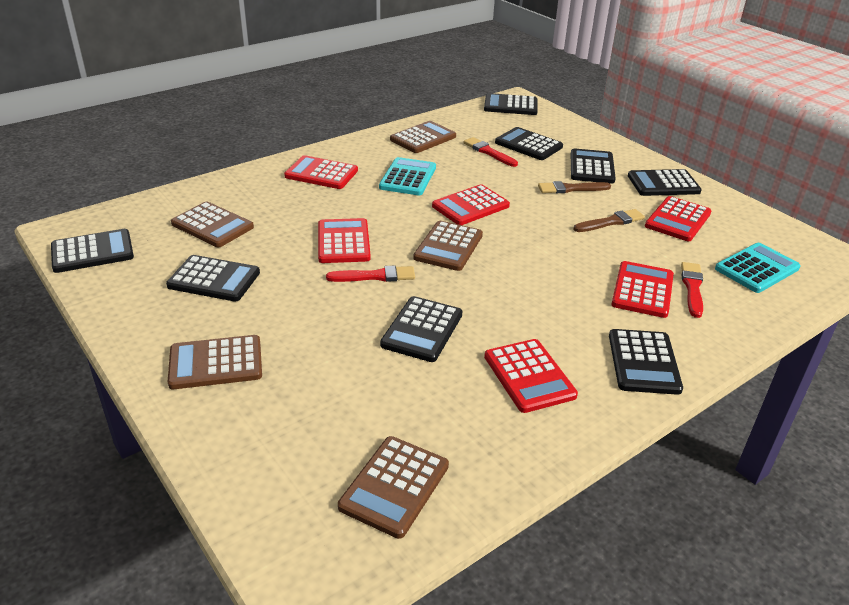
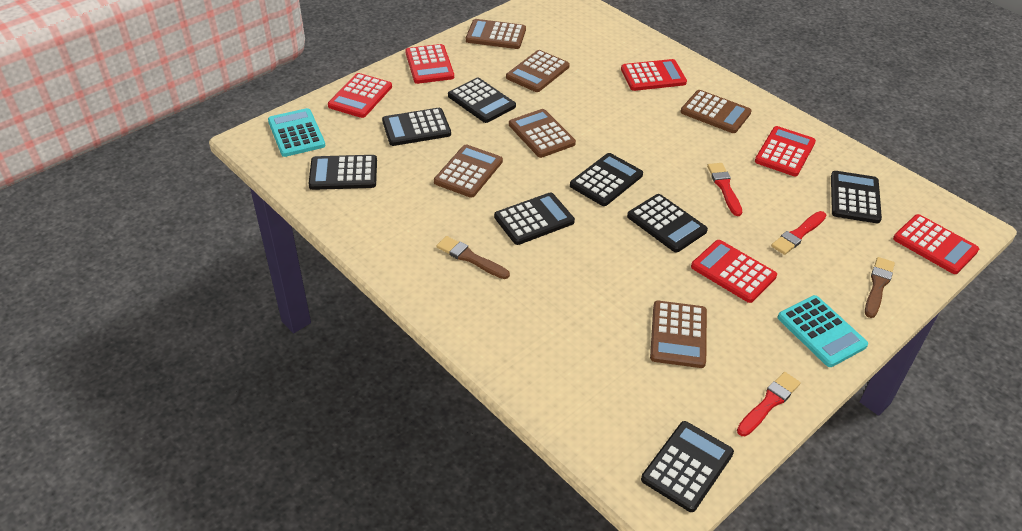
brown calculator: 5 -> 6

